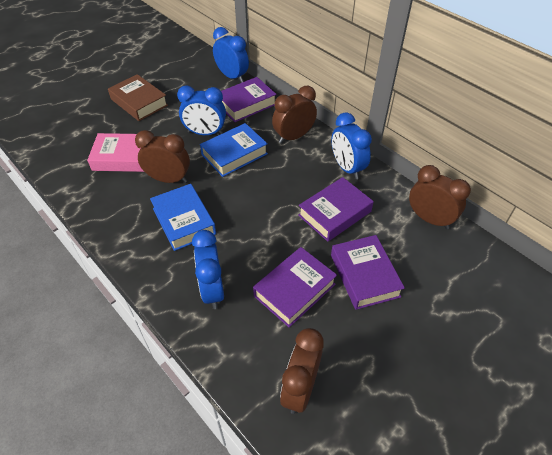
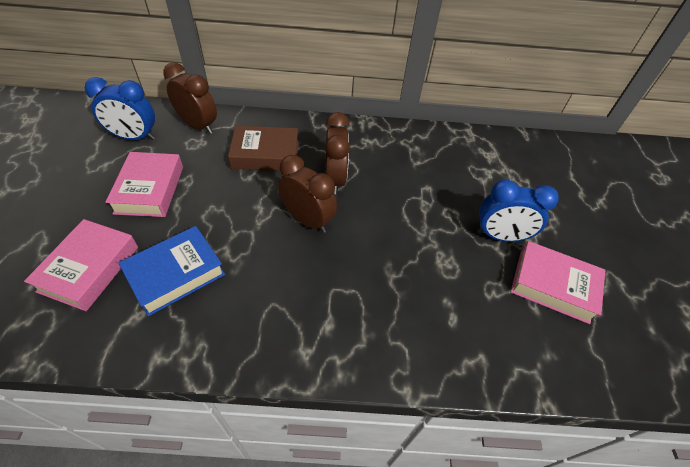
blue book: 2 -> 1
blue clock: 4 -> 2
brown clock: 4 -> 3
pink book: 1 -> 3
purple book: 4 -> 0

